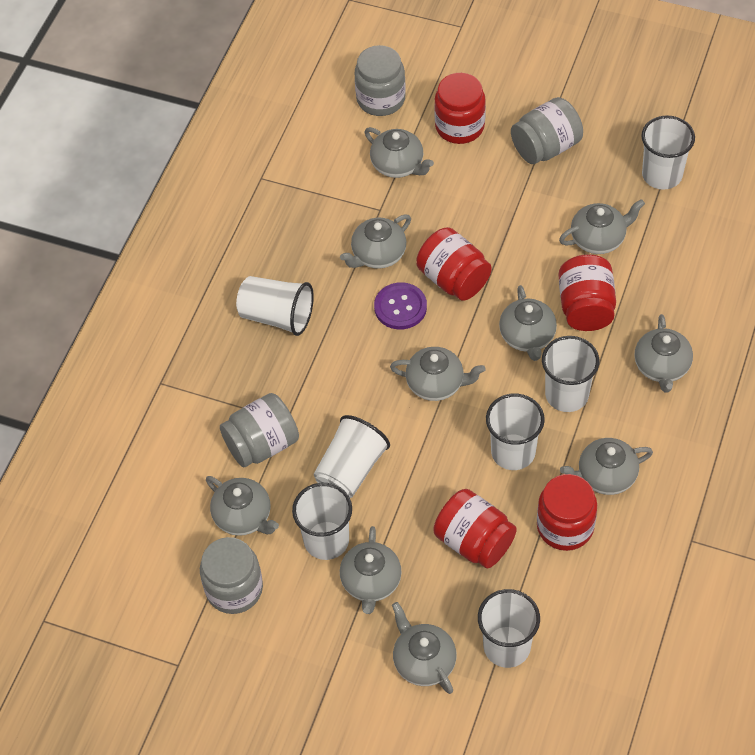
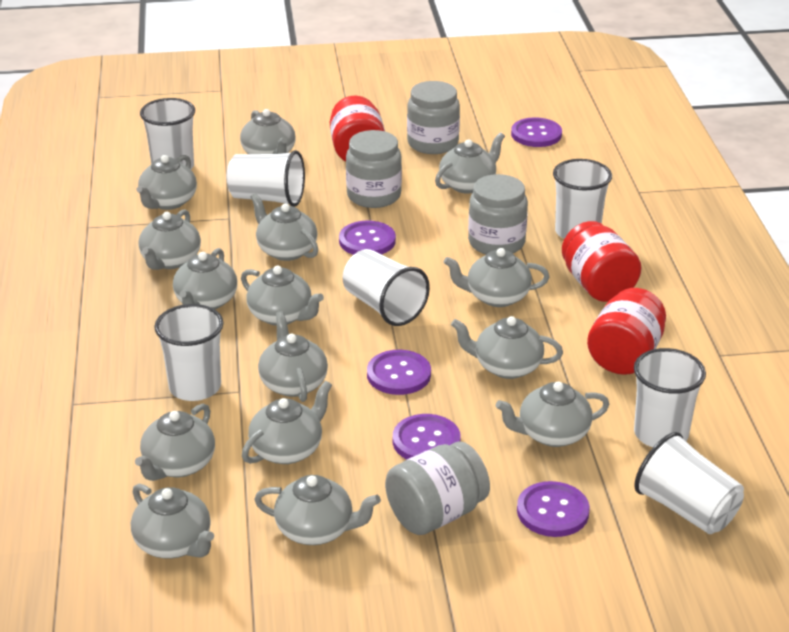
grey teapot: 10 -> 15
purple button: 1 -> 5
red jar: 5 -> 3

